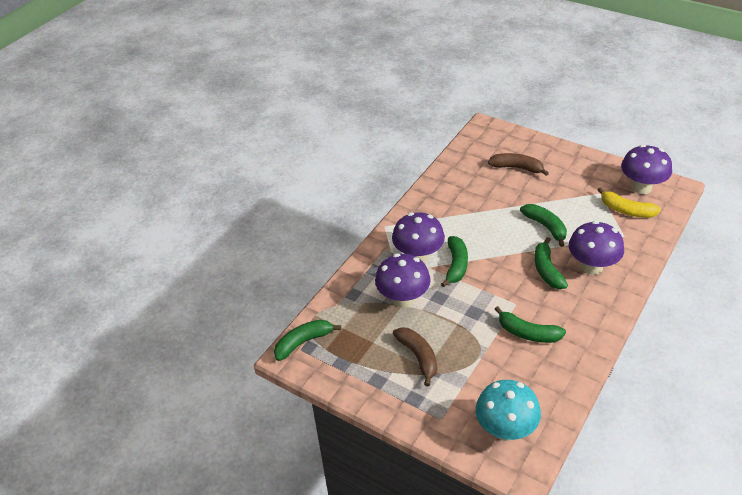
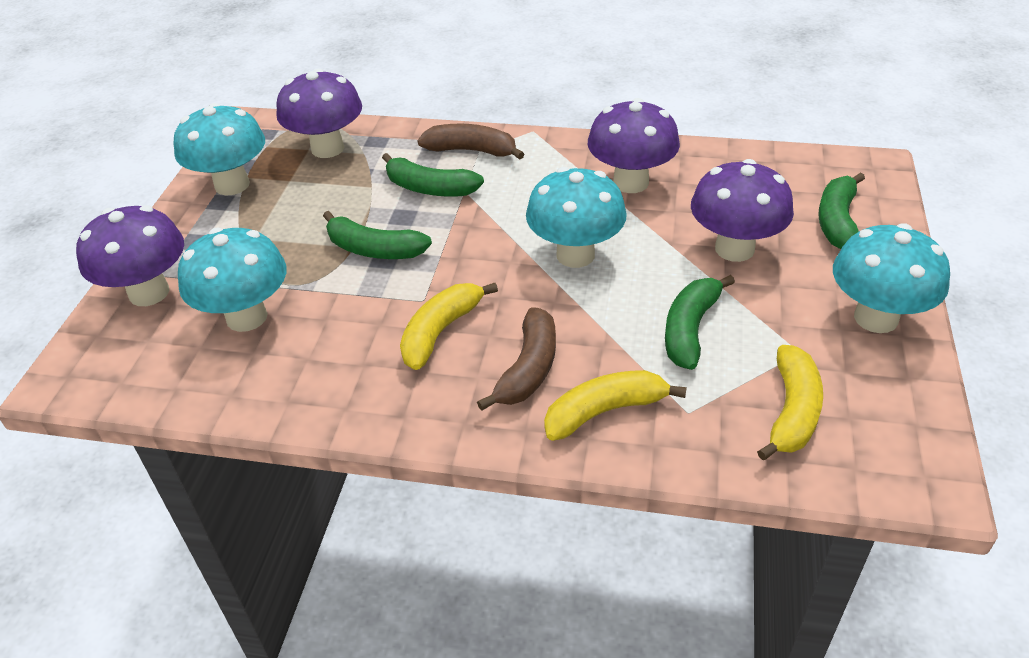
green banana: 5 -> 4
turquoise mushroom: 1 -> 4
yellow banana: 1 -> 3

